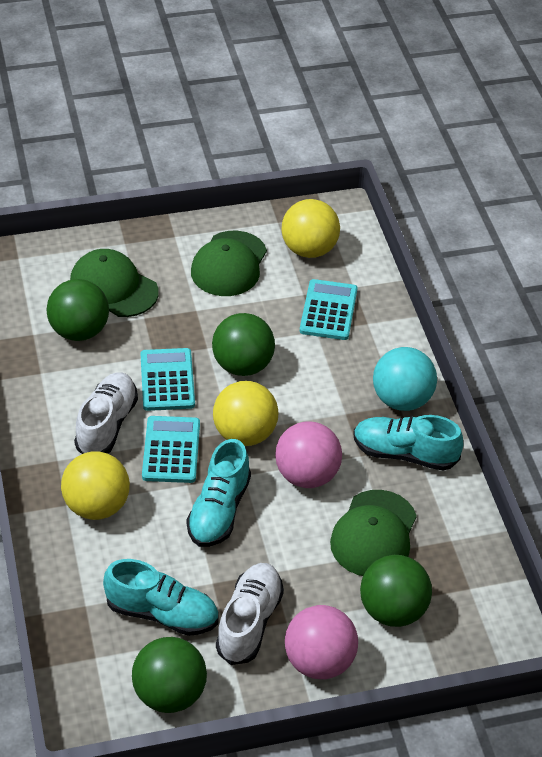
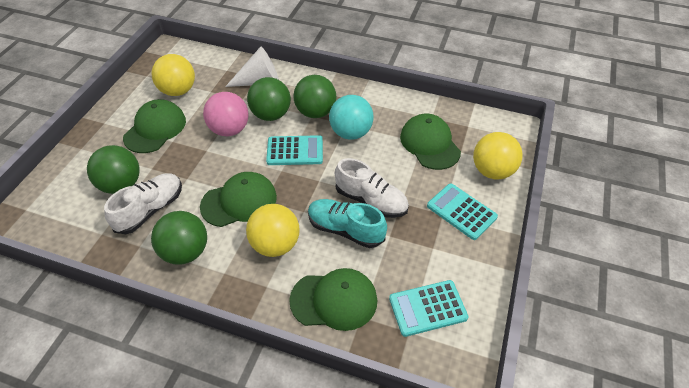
green cap: 3 -> 4
pink ball: 2 -> 1
turquoise shoe: 3 -> 1
white cone: 0 -> 1

